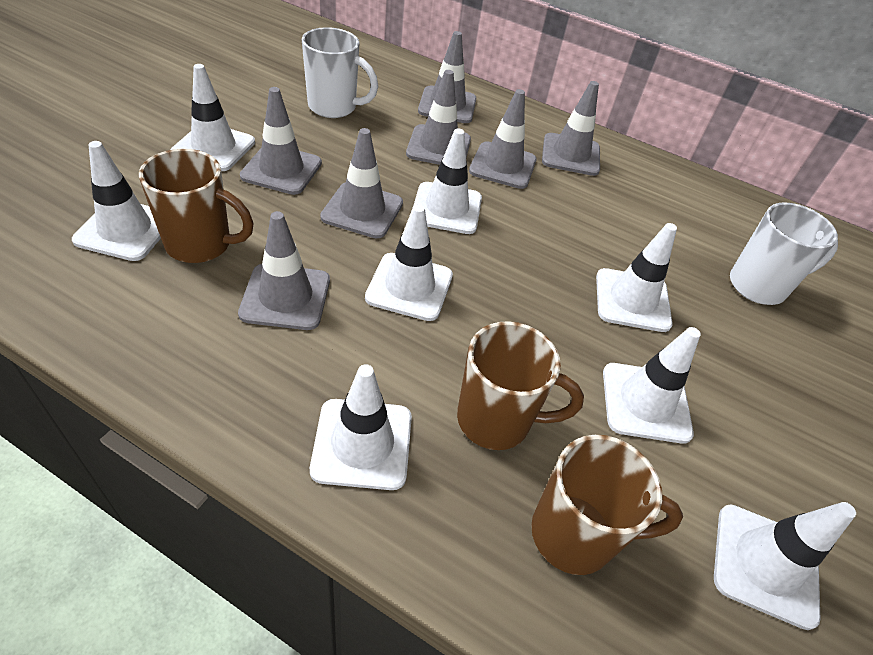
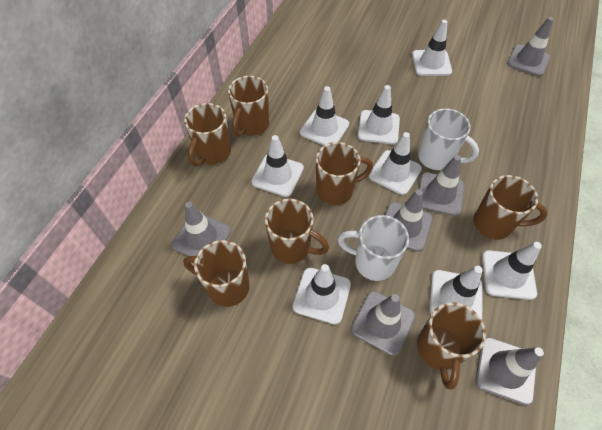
brown mug: 3 -> 7
grey traffic cone: 7 -> 6

